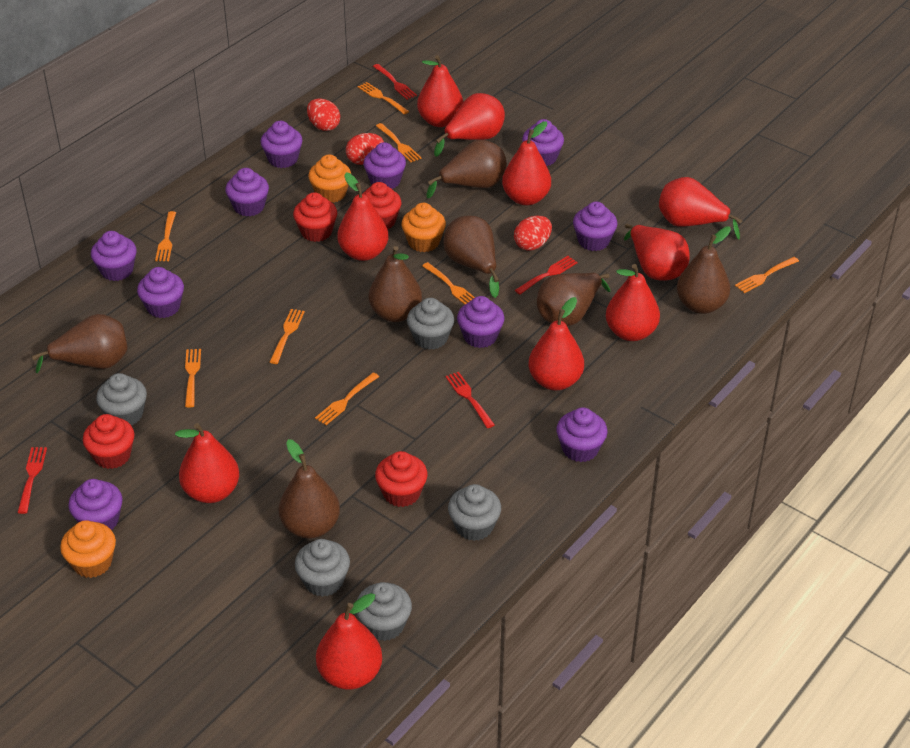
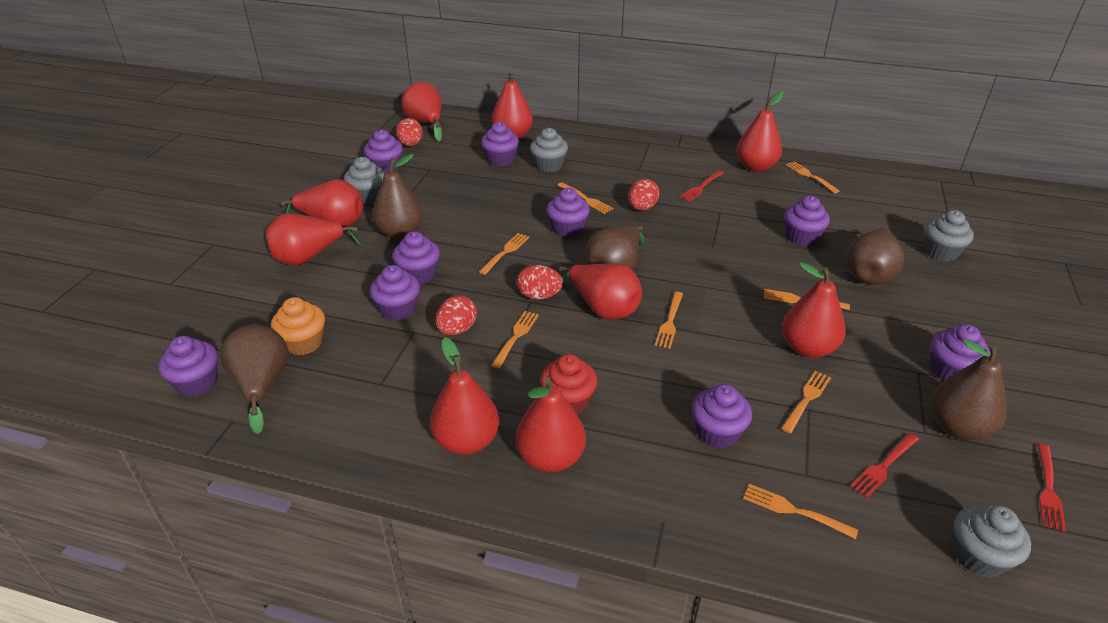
brown pear: 7 -> 5
grey cupcake: 5 -> 4
orange cupcake: 3 -> 1
purple cupcake: 10 -> 9
red cupcake: 4 -> 1
red egg: 3 -> 4
red fork: 4 -> 3
red pear: 10 -> 9

